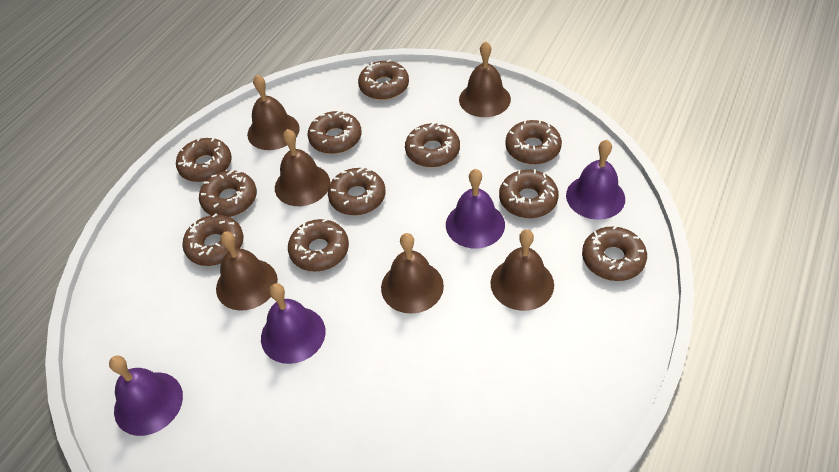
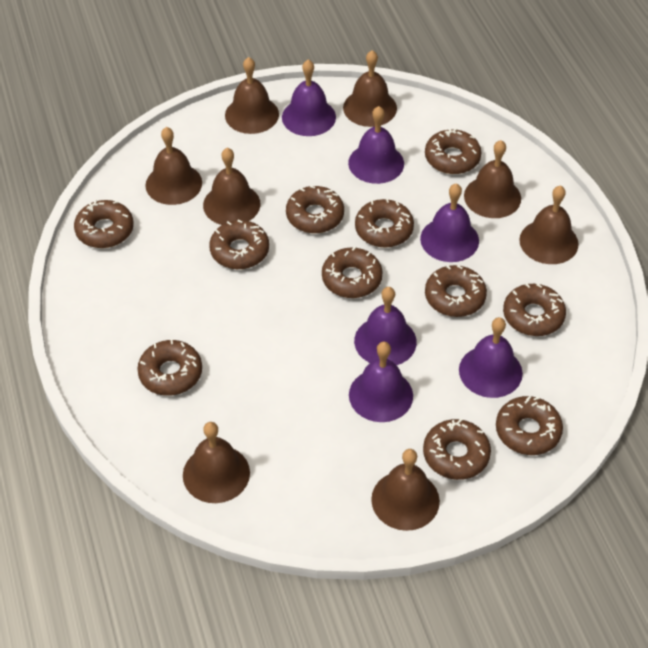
brown bell: 6 -> 8
purple bell: 4 -> 6

